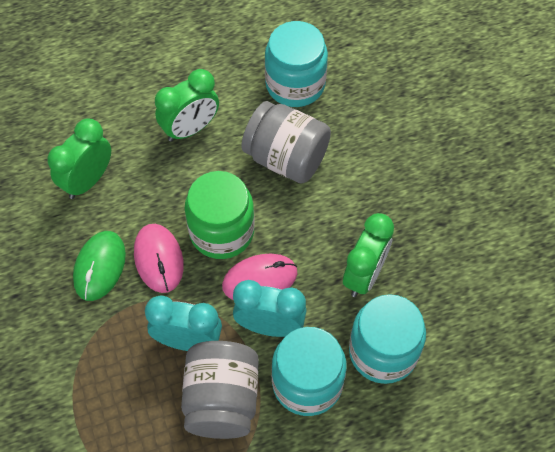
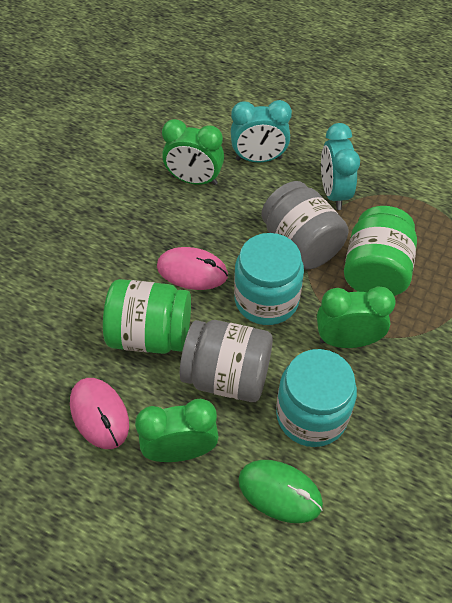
green jar: 1 -> 2
turquoise jar: 3 -> 2

